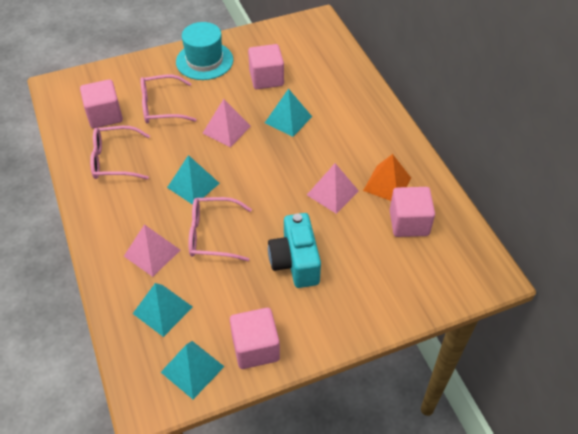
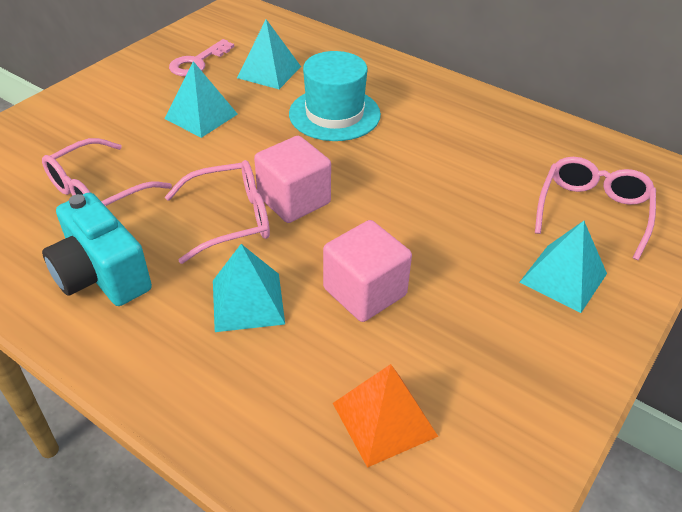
pink cube: 4 -> 2
pink key: 0 -> 1
pink pyramid: 3 -> 0

